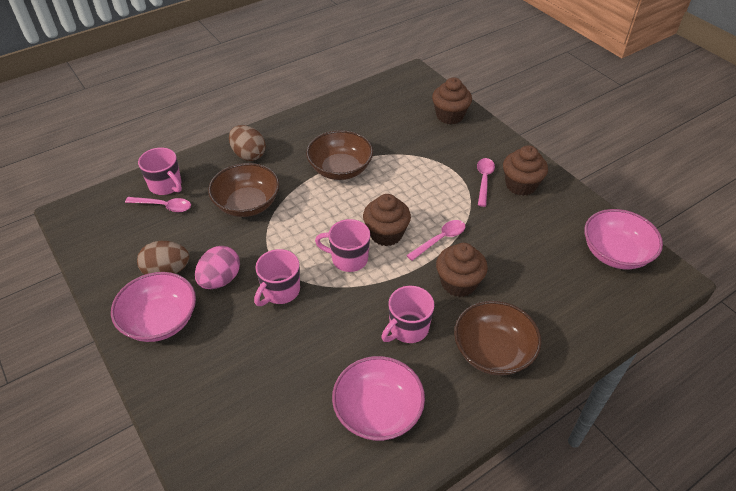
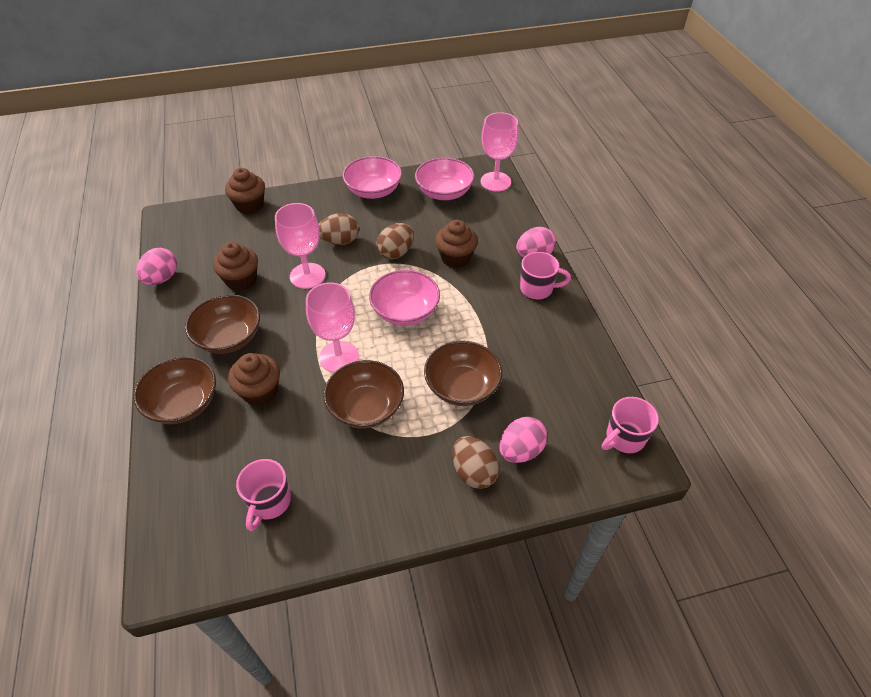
brown bowl: 3 -> 4
brown egg: 2 -> 3
pink egg: 1 -> 3
pink goblet: 0 -> 3
pink mug: 4 -> 3
pink spoon: 3 -> 0

